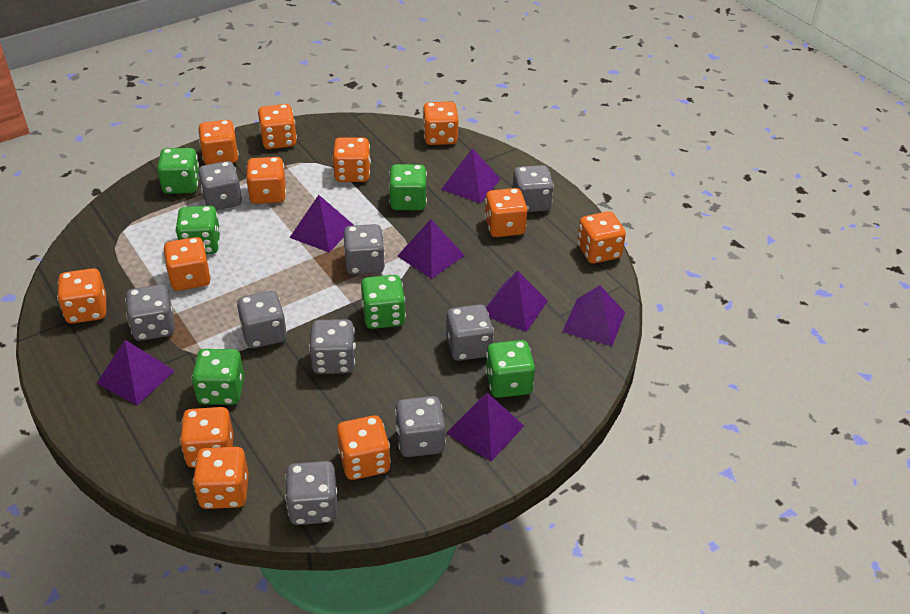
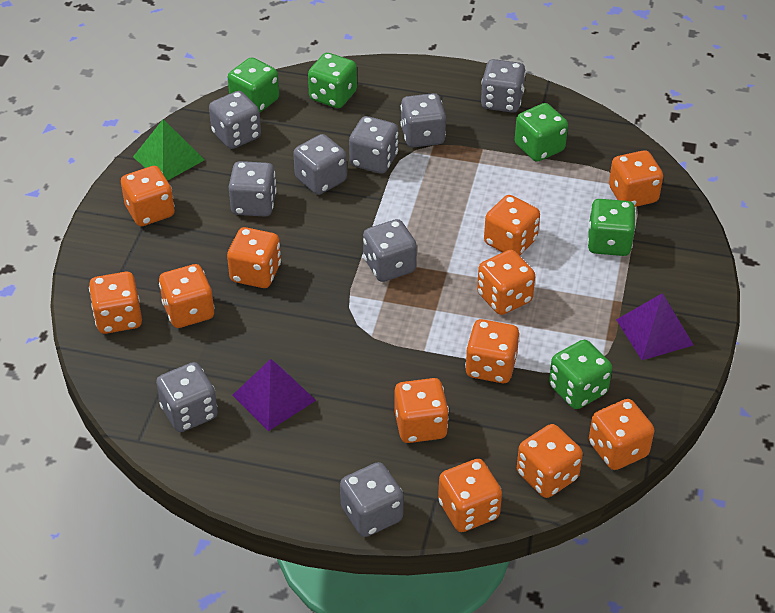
green dice: 6 -> 5
green pyramid: 0 -> 1
purple pyramid: 7 -> 2

